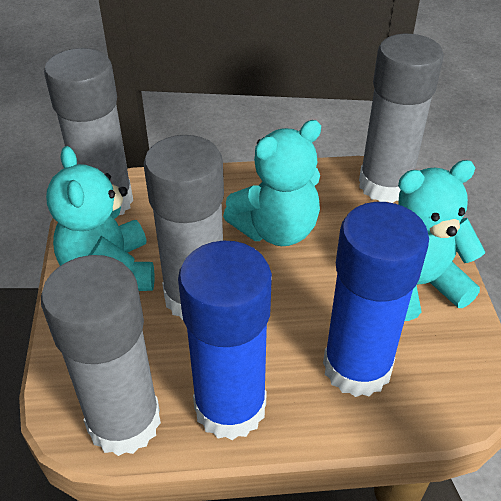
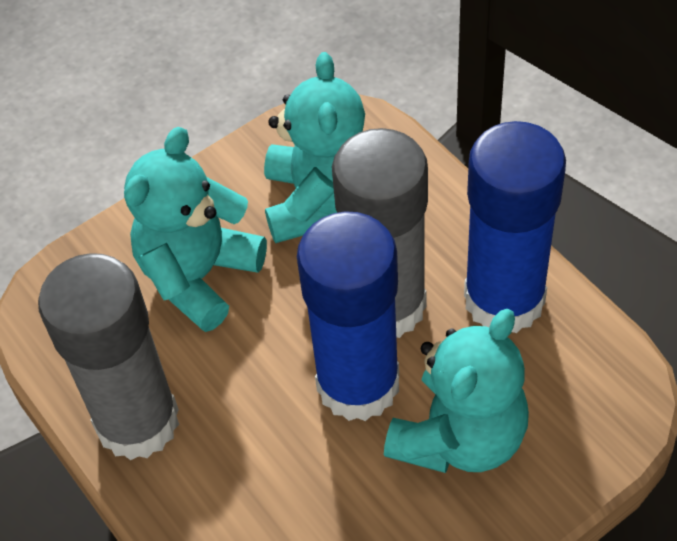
grey glue stick: 4 -> 2

